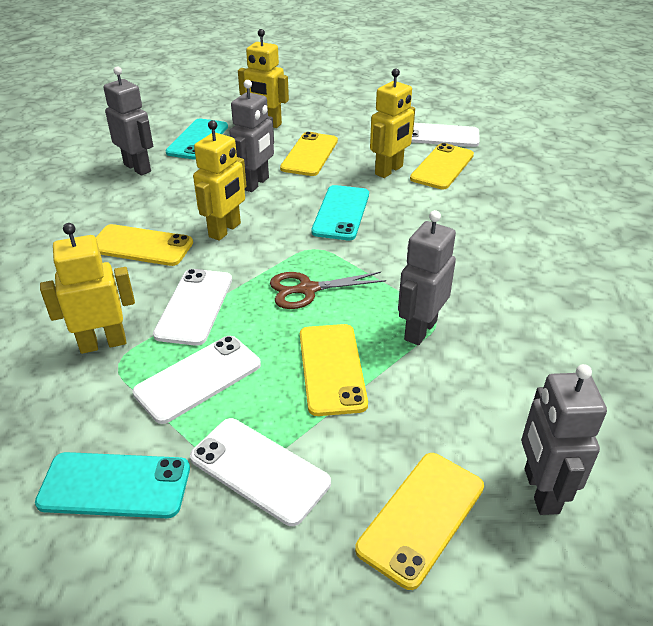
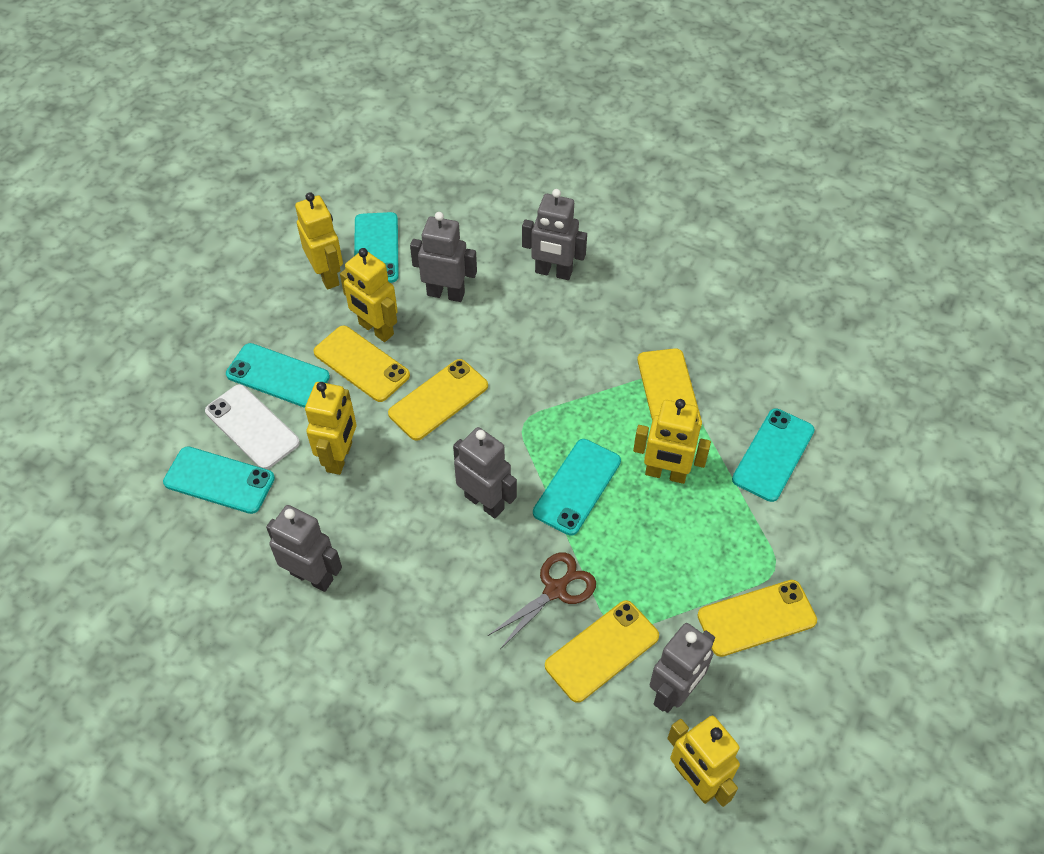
grey robot: 4 -> 5
turquoise phone: 3 -> 5
white phone: 4 -> 1
yellow robot: 4 -> 5

